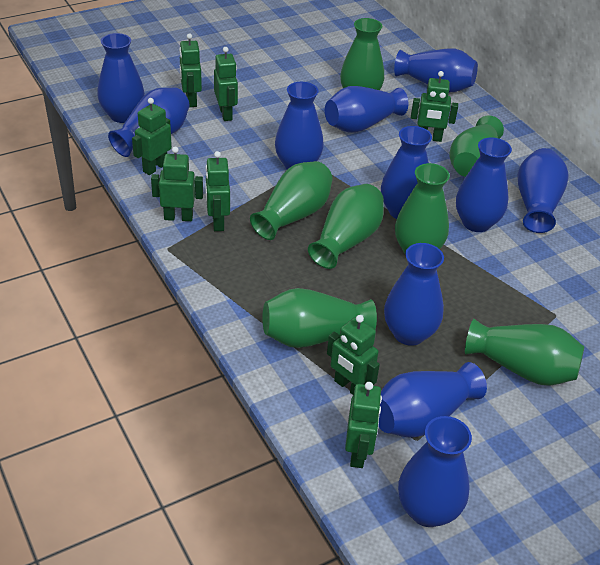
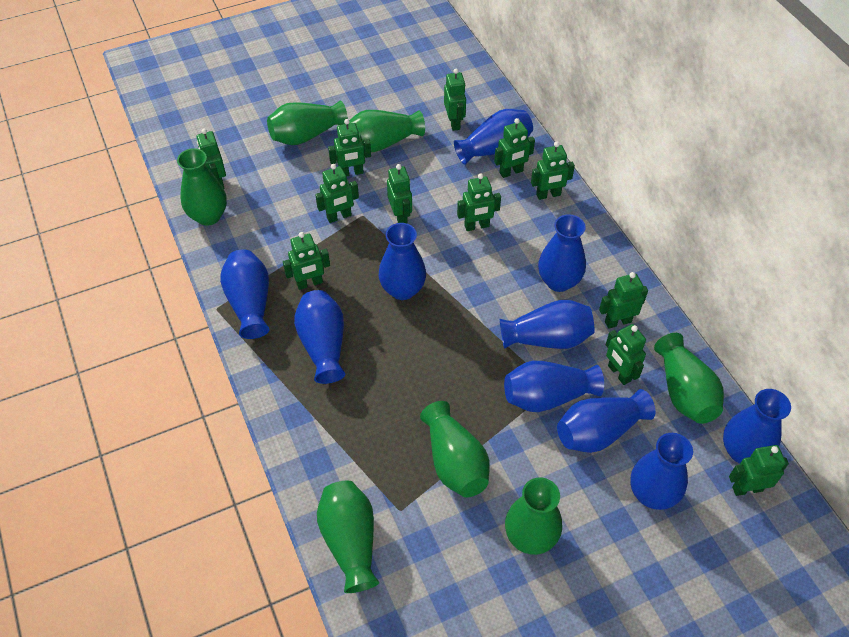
blue vase: 11 -> 10
green robot: 8 -> 12

